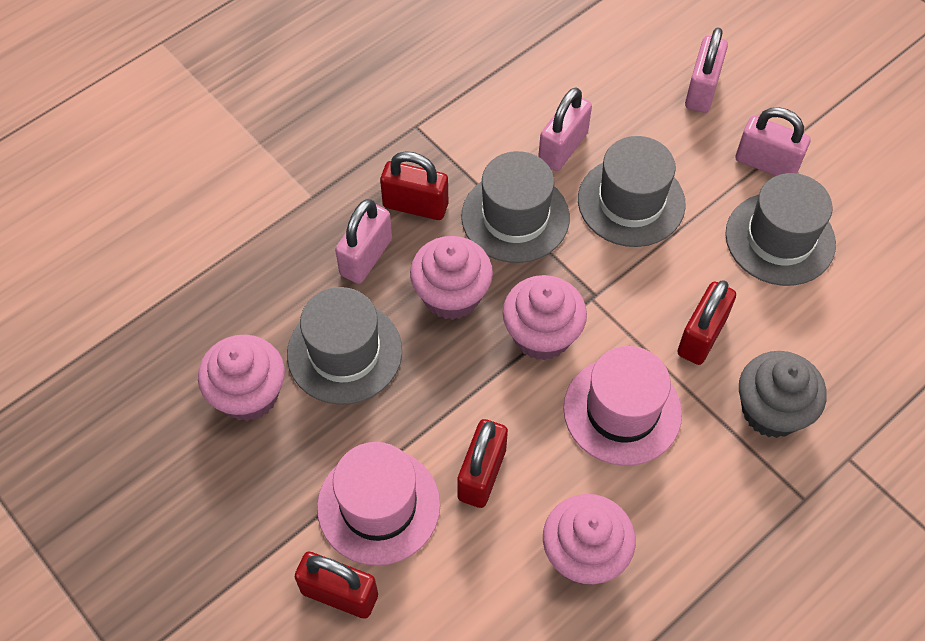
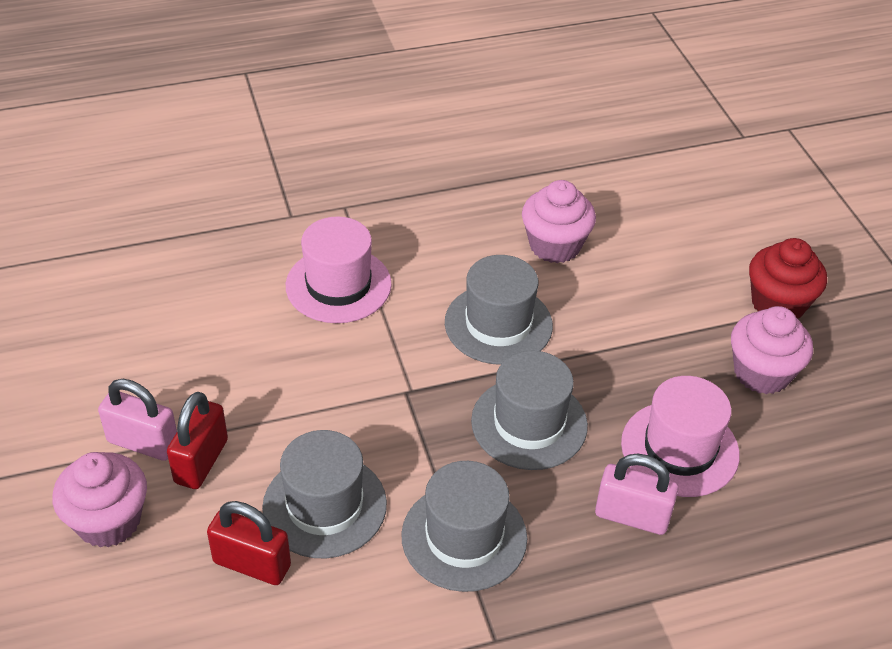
grey cupcake: 1 -> 0
pink cupcake: 4 -> 3
pink padlock: 4 -> 2
red cupcake: 0 -> 1
red padlock: 4 -> 2

